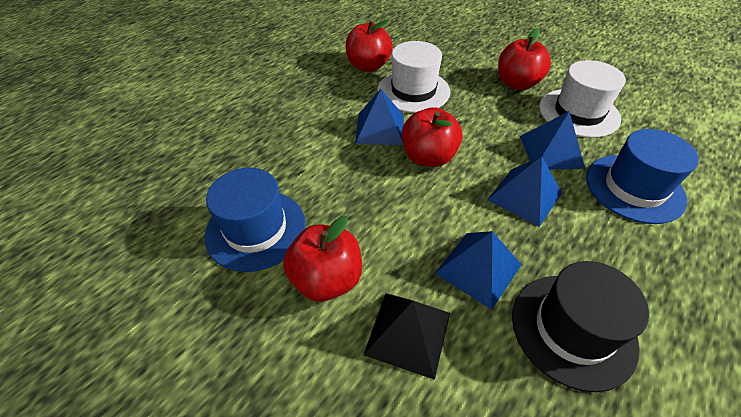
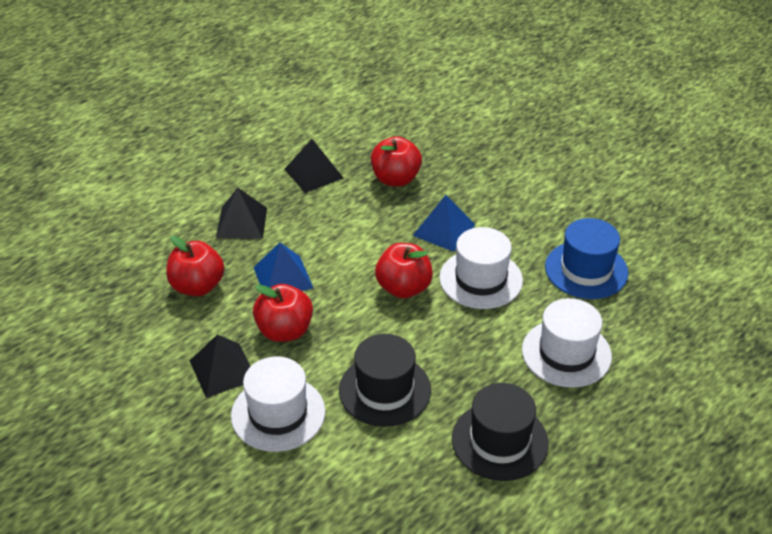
black hat: 1 -> 2
black pyramid: 1 -> 3
blue hat: 2 -> 1
blue pyramid: 4 -> 2
white hat: 2 -> 3

